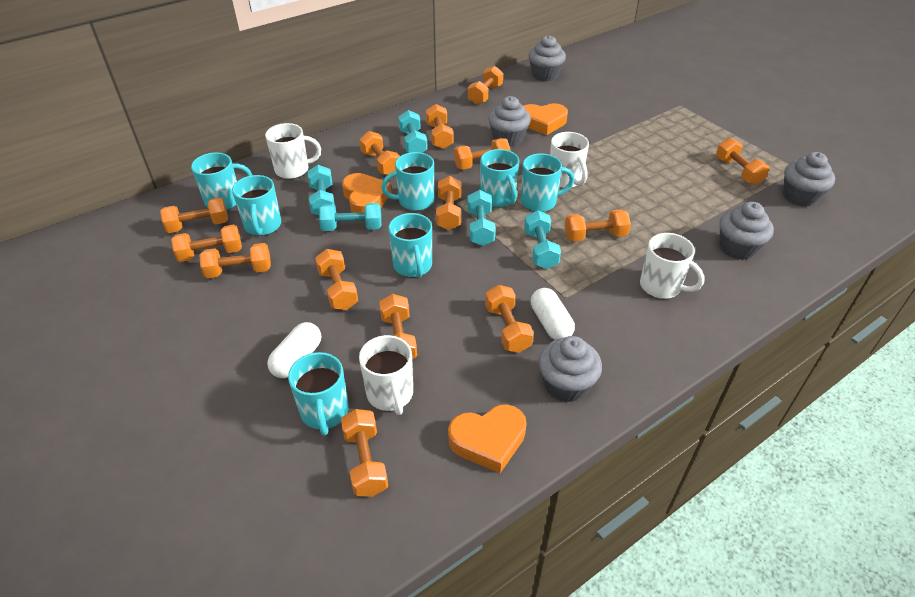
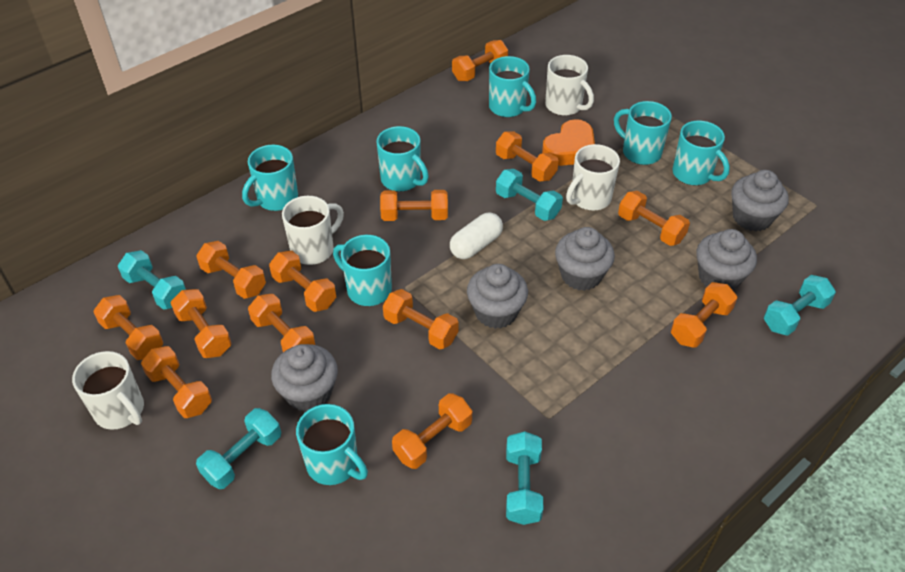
orange dumbbell: 14 -> 13
orange heart: 3 -> 1
white capsule: 2 -> 1

